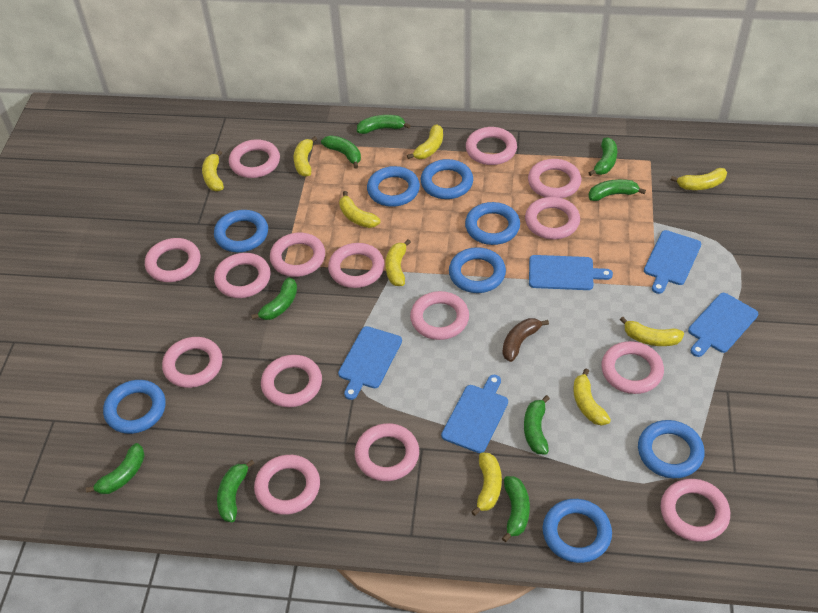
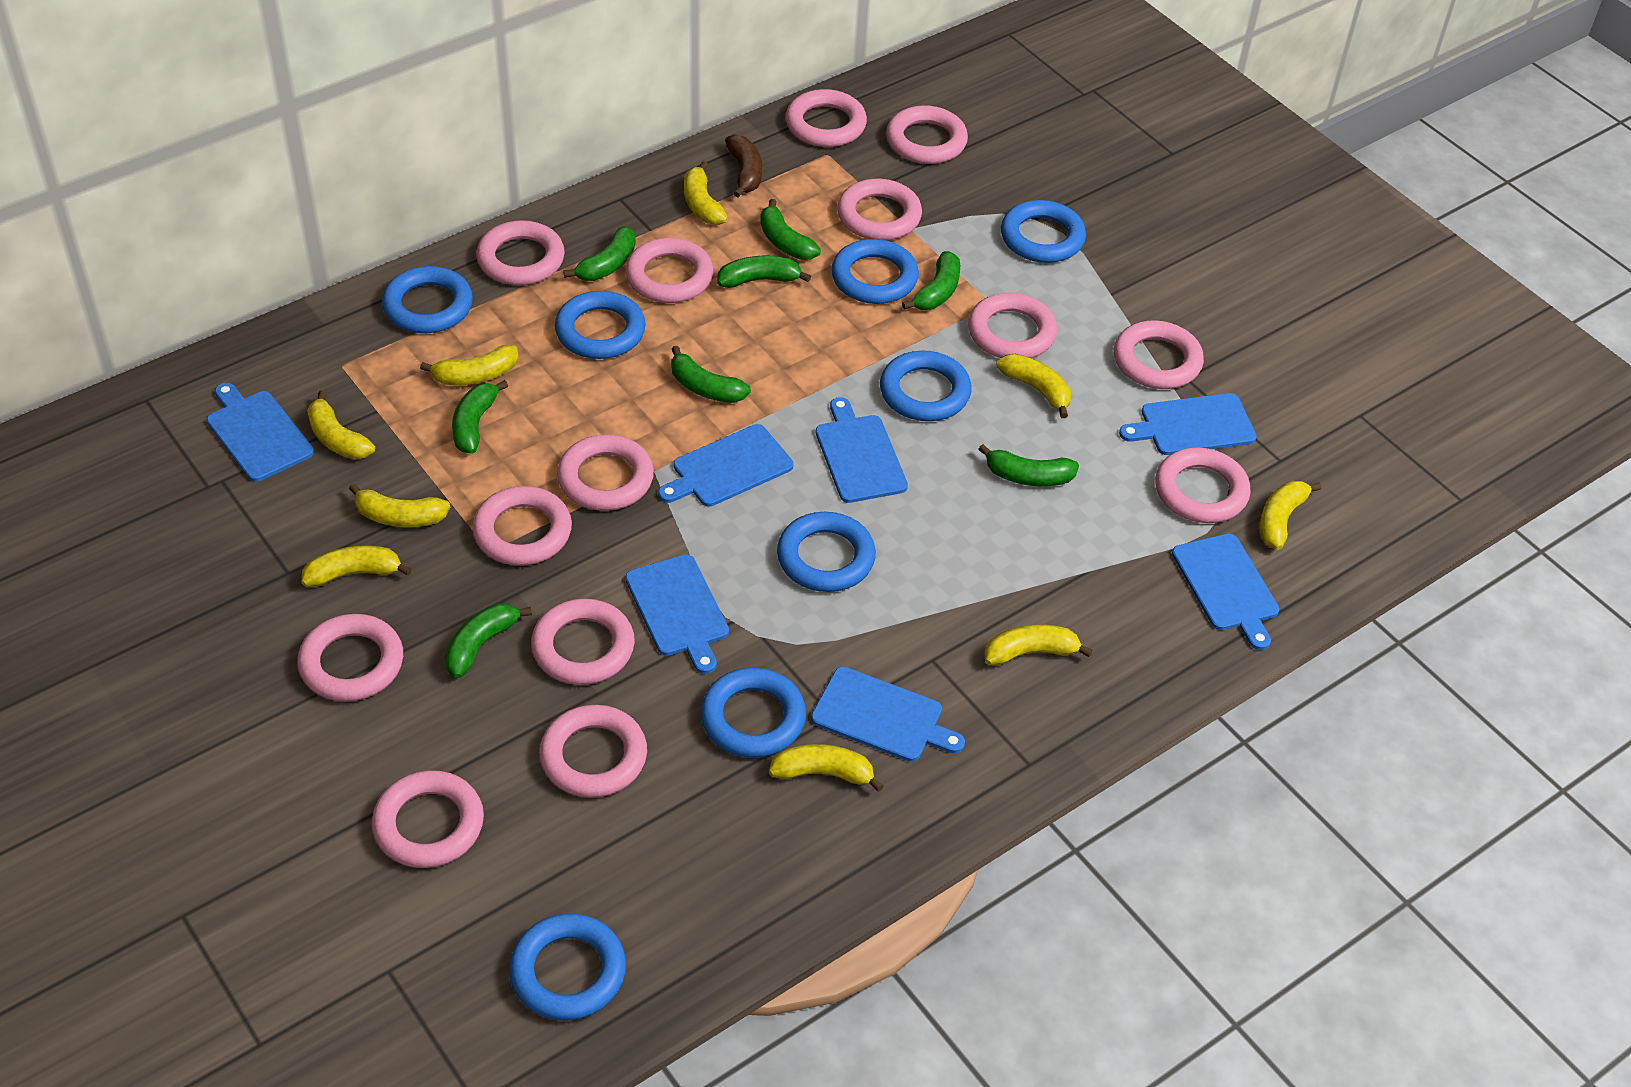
blue cutting board: 5 -> 7
green banana: 9 -> 8
pink ring: 15 -> 14

